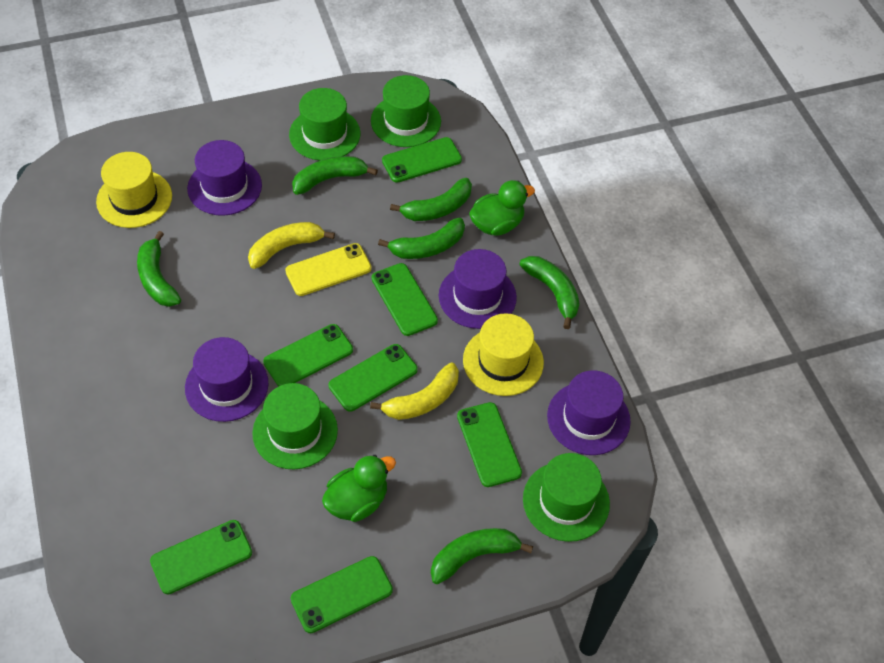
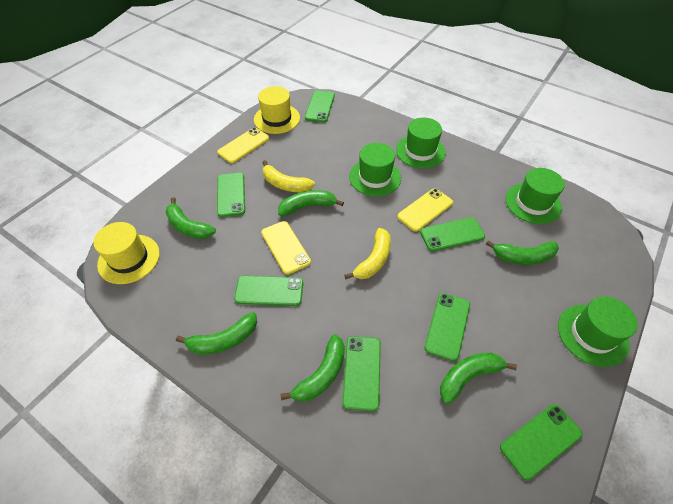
green duck: 2 -> 0
purple hat: 4 -> 0
yellow phone: 1 -> 3

